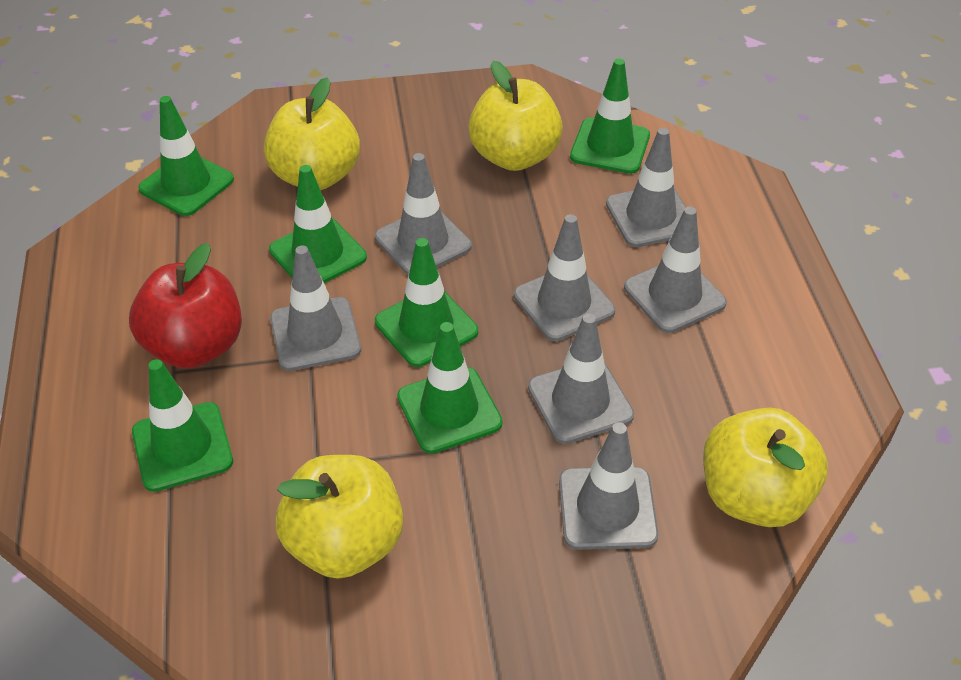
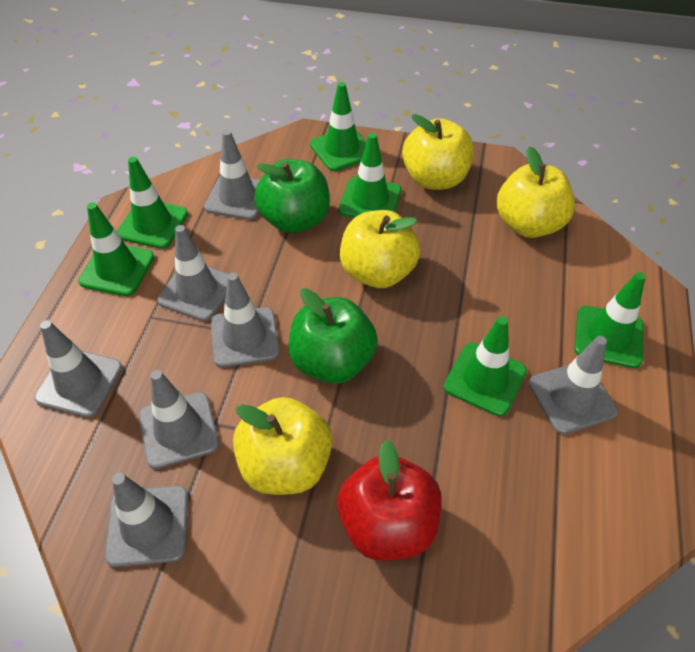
green apple: 0 -> 2

